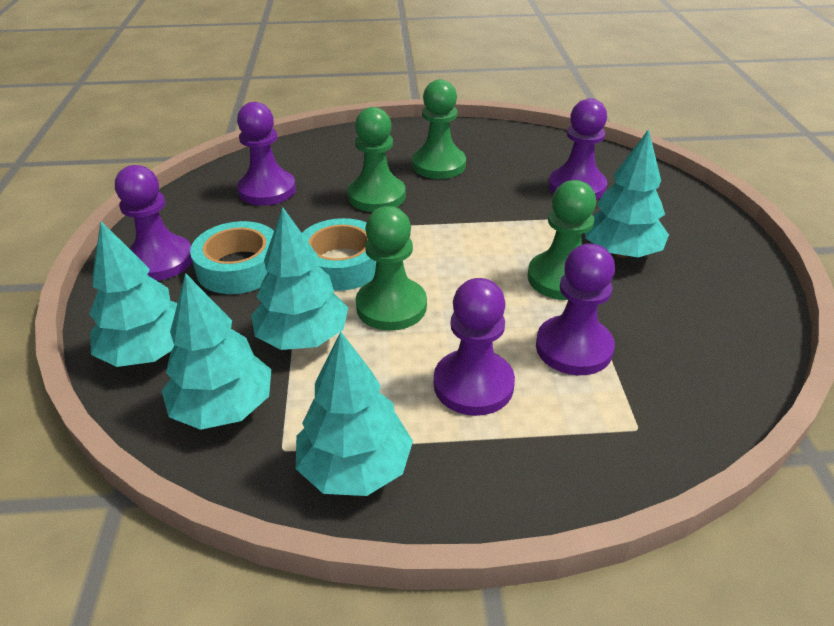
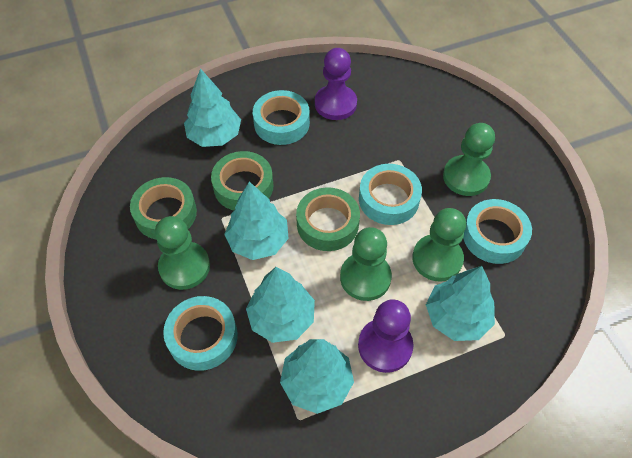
green tape: 0 -> 3
purple pawn: 5 -> 2
turquoise tape: 2 -> 4

